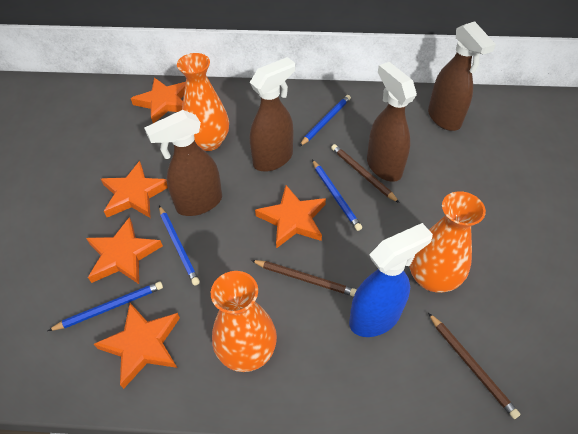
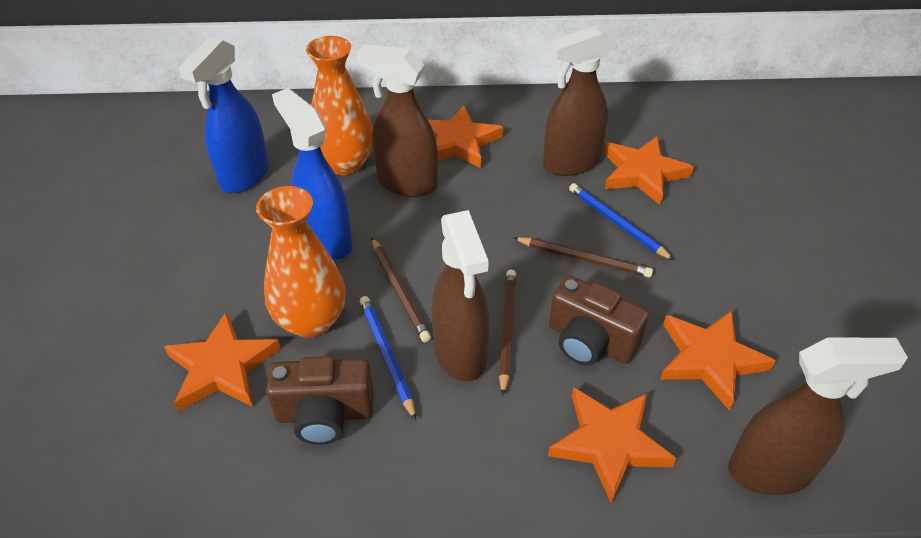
blue pencil: 4 -> 2
blue spray bottle: 1 -> 2
brown camera: 0 -> 2
orange vase: 3 -> 2

